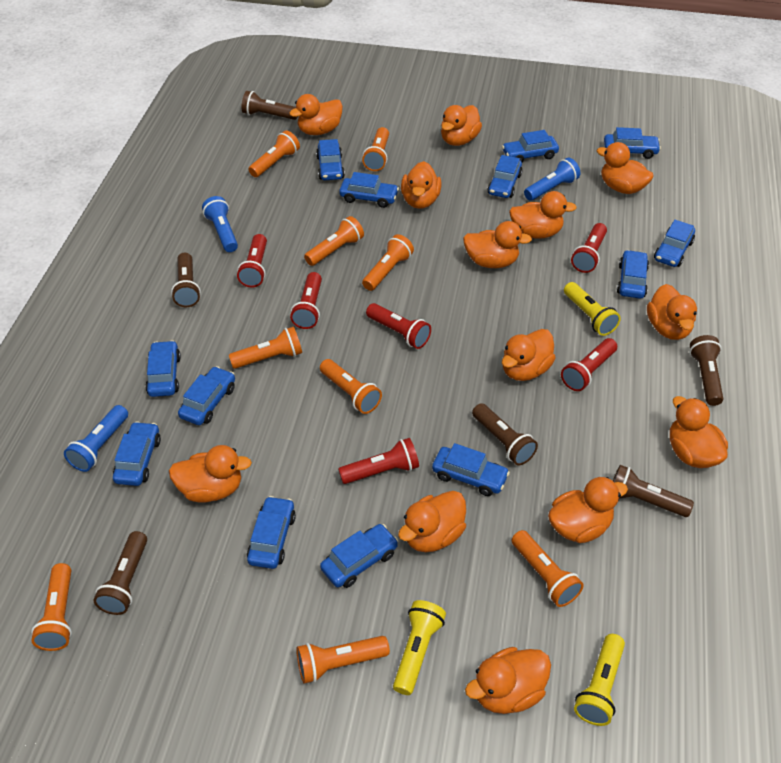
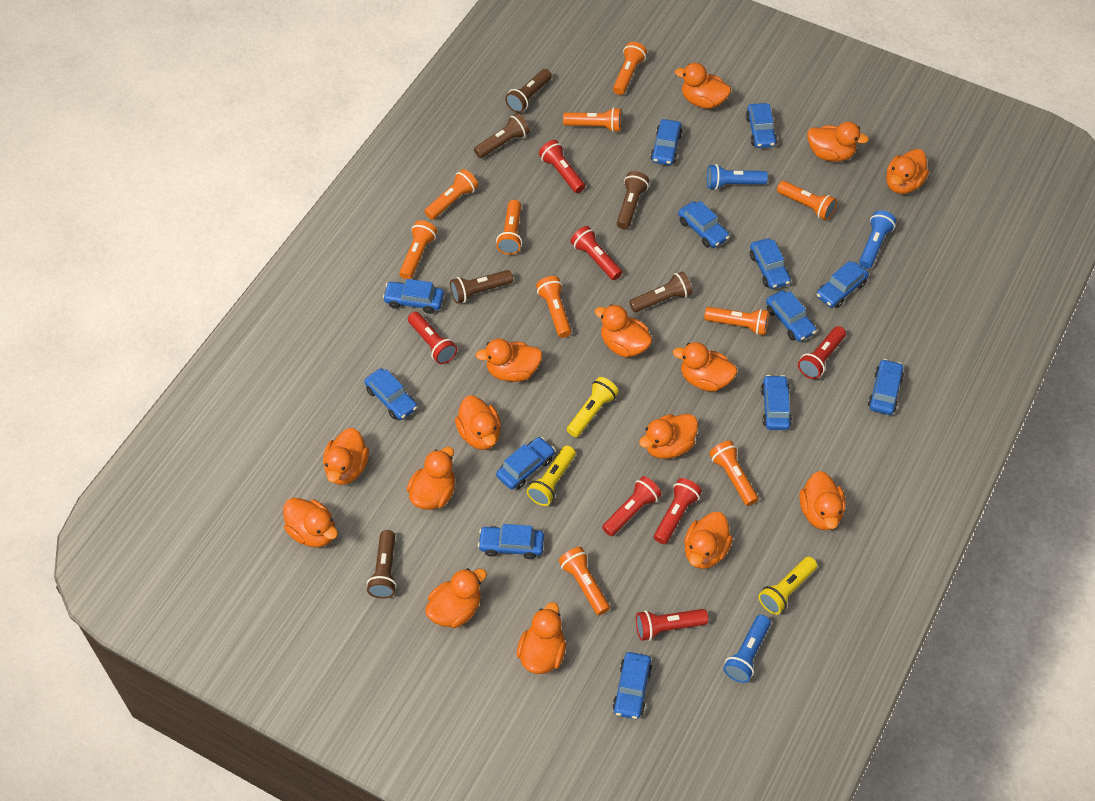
orange duck: 13 -> 15
orange flashlight: 9 -> 10
red flashlight: 6 -> 7

